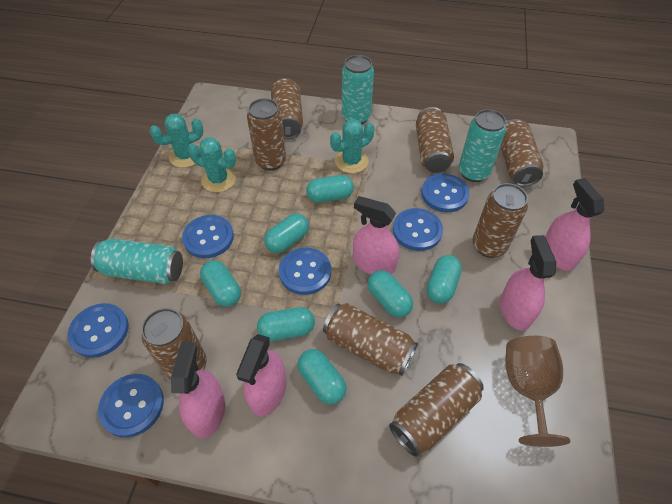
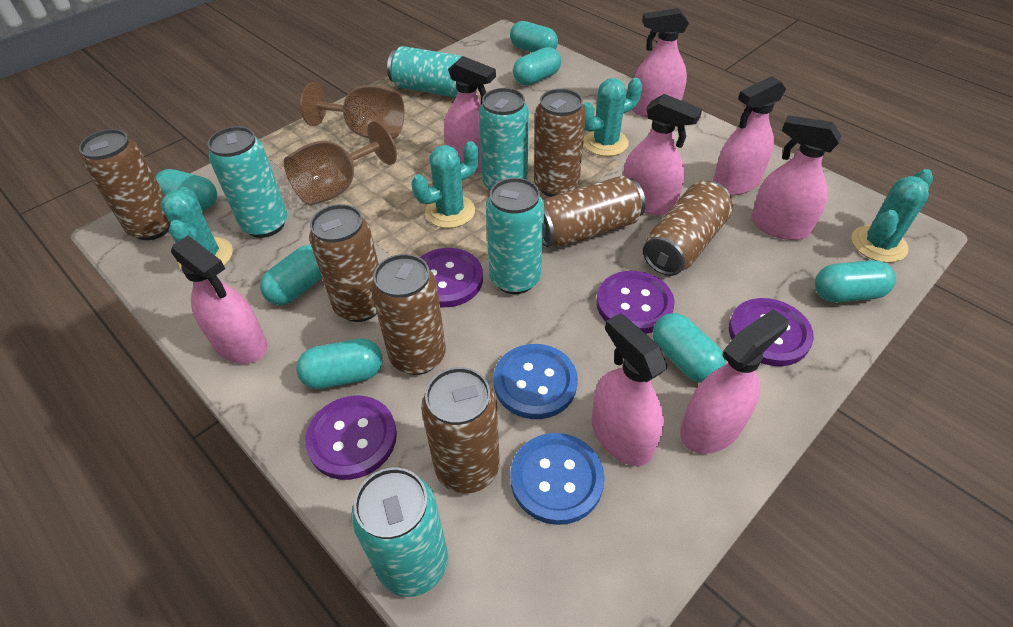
blue button: 6 -> 2
brown can: 8 -> 7
brown goblet: 1 -> 2
pink spray bottle: 5 -> 8
purple button: 0 -> 4
turquoise cactus: 3 -> 4
turquoise can: 3 -> 5

